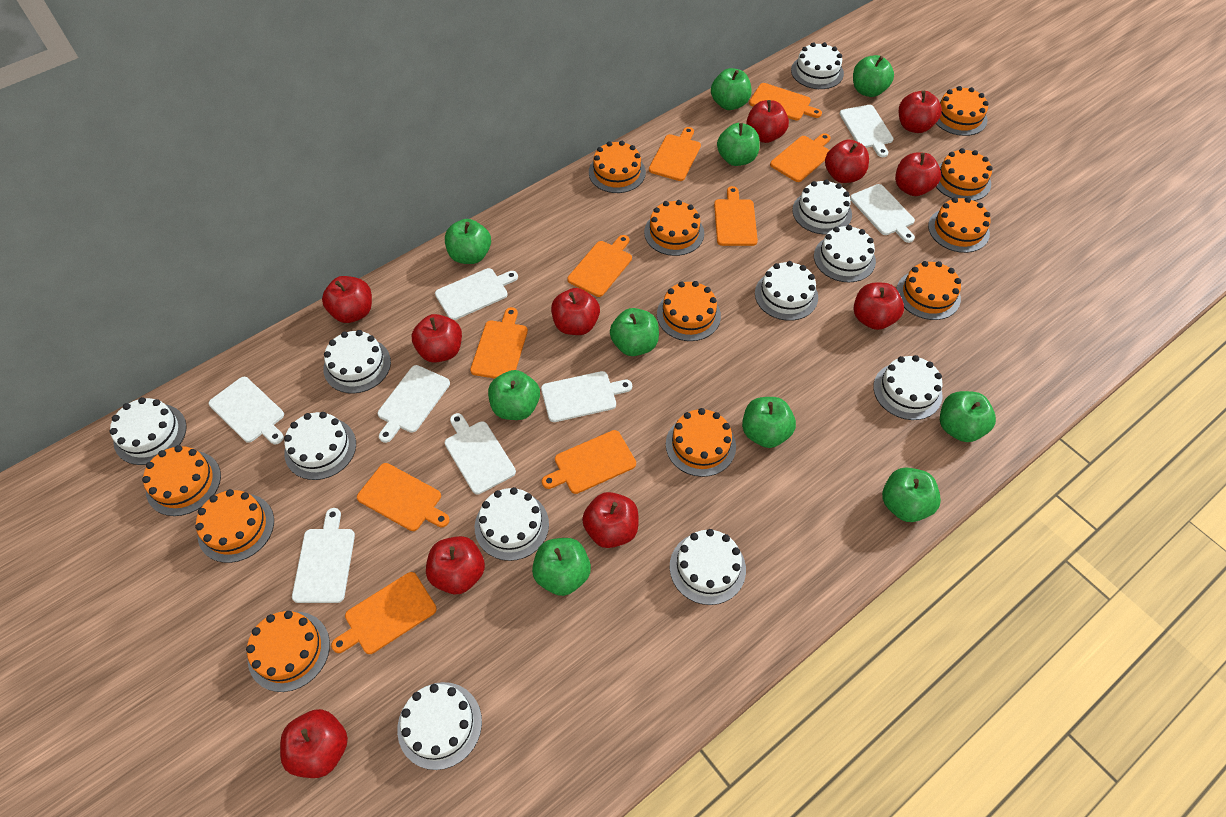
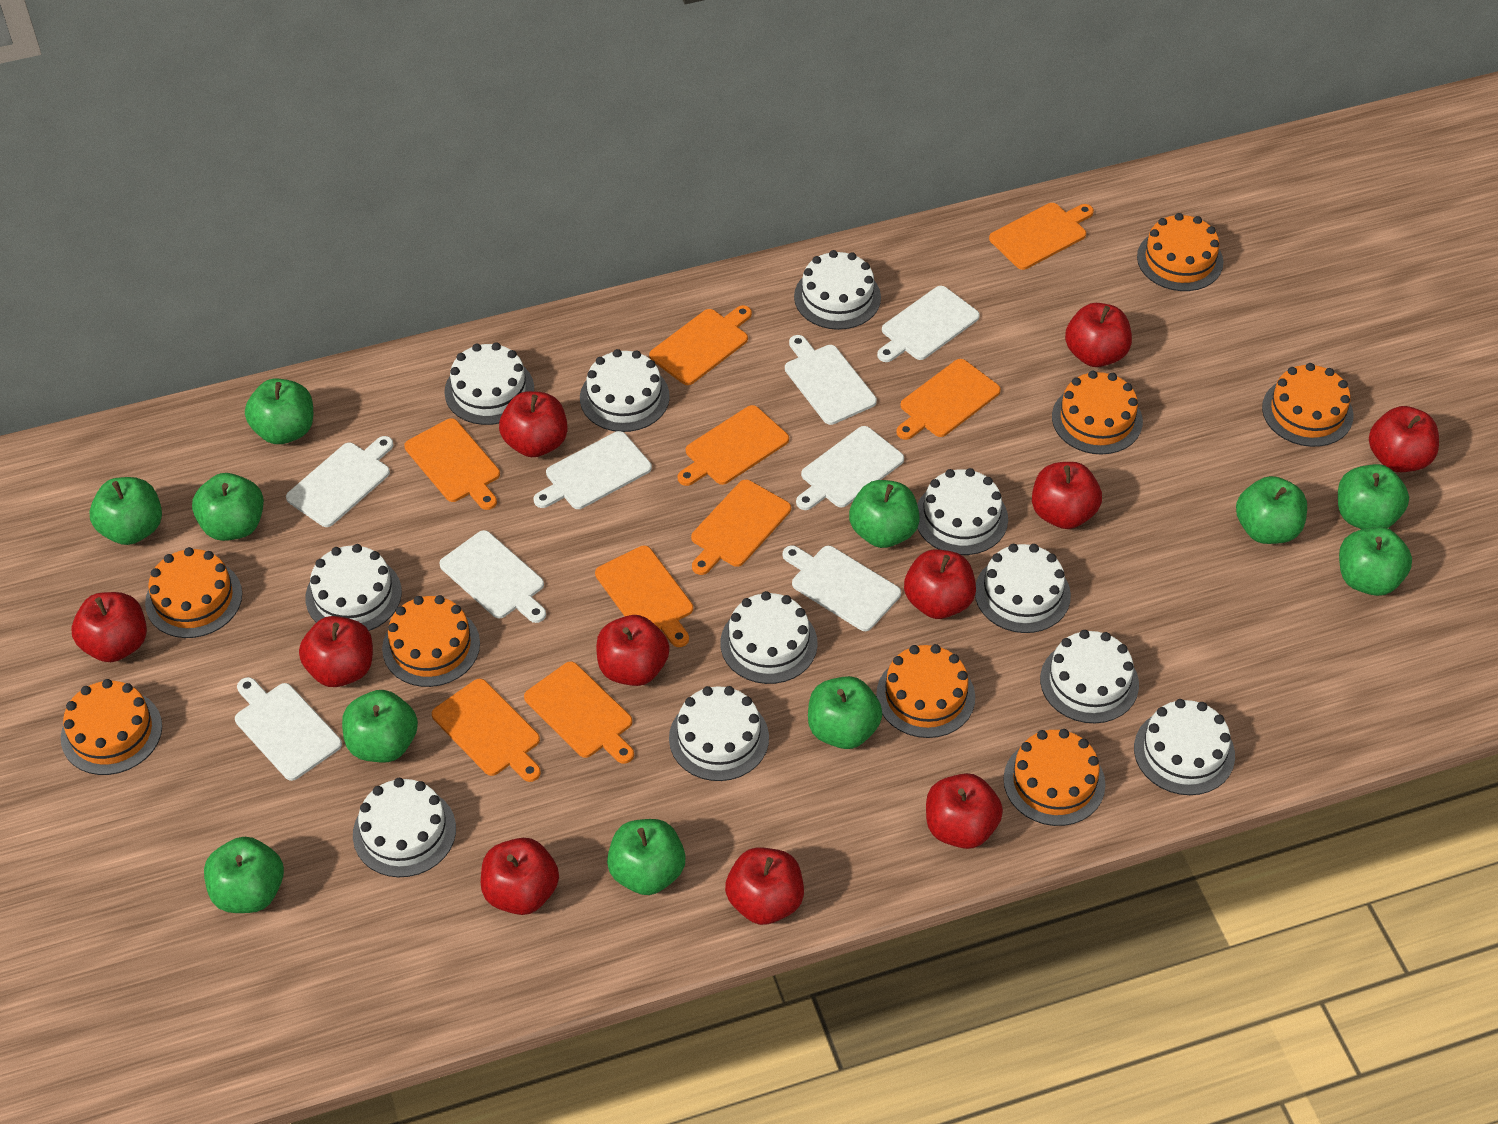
green apple: 10 -> 11
orange cake: 11 -> 8

